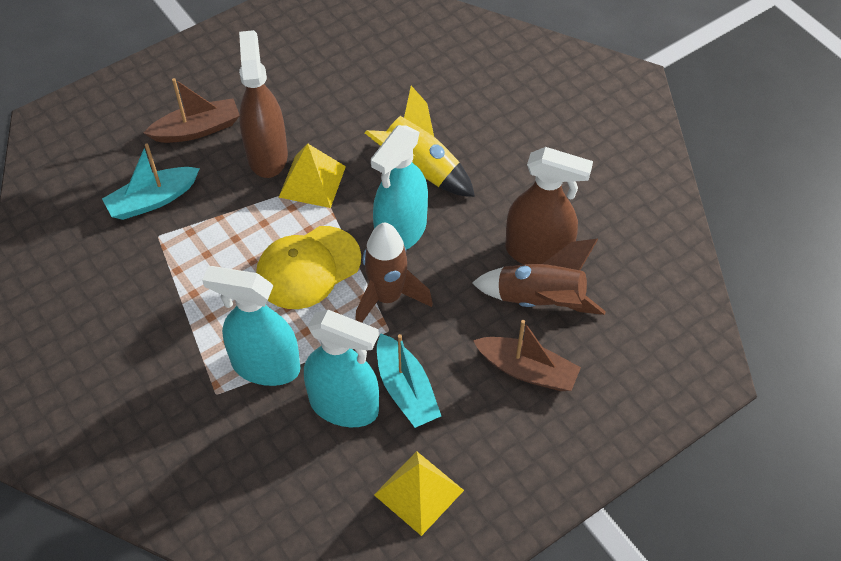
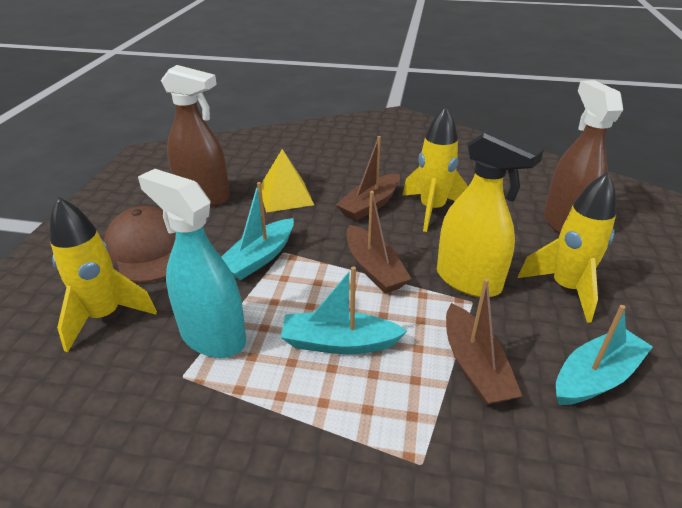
brown boat: 2 -> 3
brown cap: 0 -> 1
brown rocket: 2 -> 0
turquoise boat: 2 -> 3
turquoise spray bottle: 3 -> 1
yellow cap: 1 -> 0
yellow pyramid: 2 -> 1
yellow rocket: 1 -> 3
yellow spray bottle: 0 -> 1

